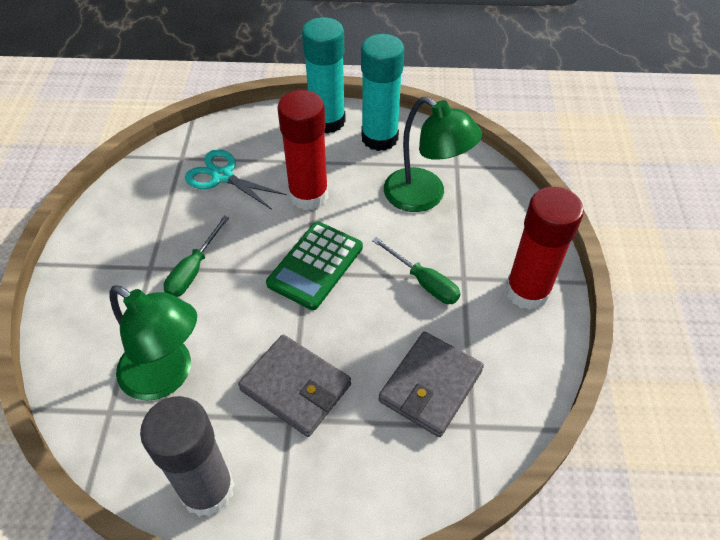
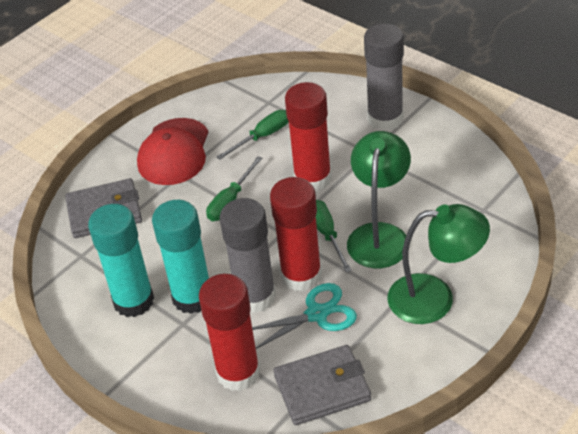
green calculator: 1 -> 0
green screwdriver: 2 -> 3
grey glue stick: 1 -> 2
red cap: 0 -> 1
red glue stick: 2 -> 3

